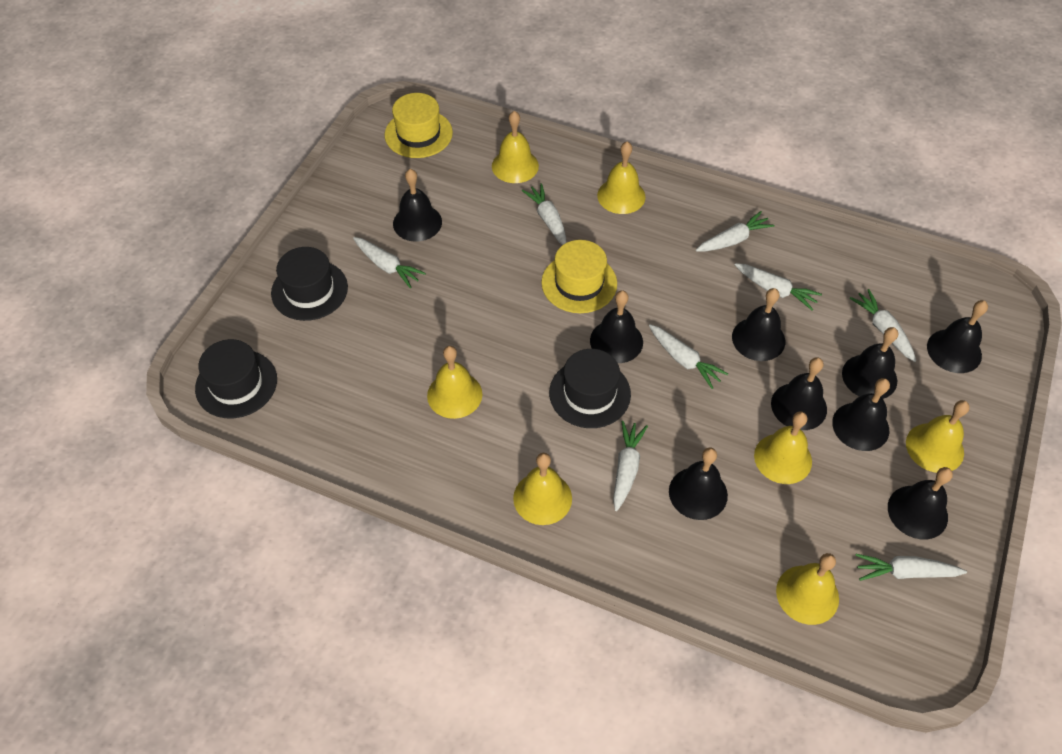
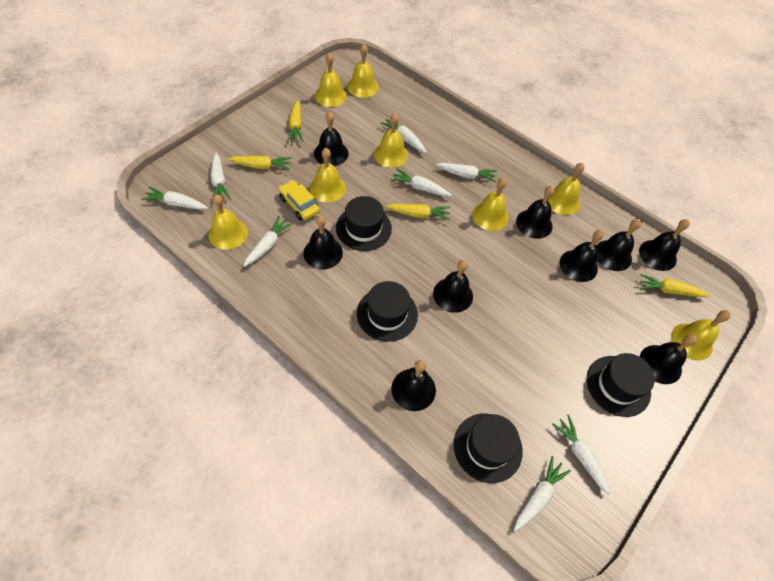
black hat: 3 -> 4
yellow bell: 7 -> 8
yellow car: 0 -> 1
yellow carrot: 0 -> 4
yellow hat: 2 -> 0

